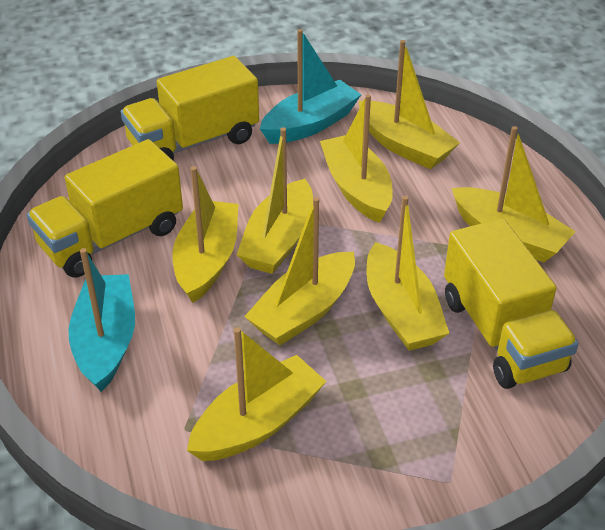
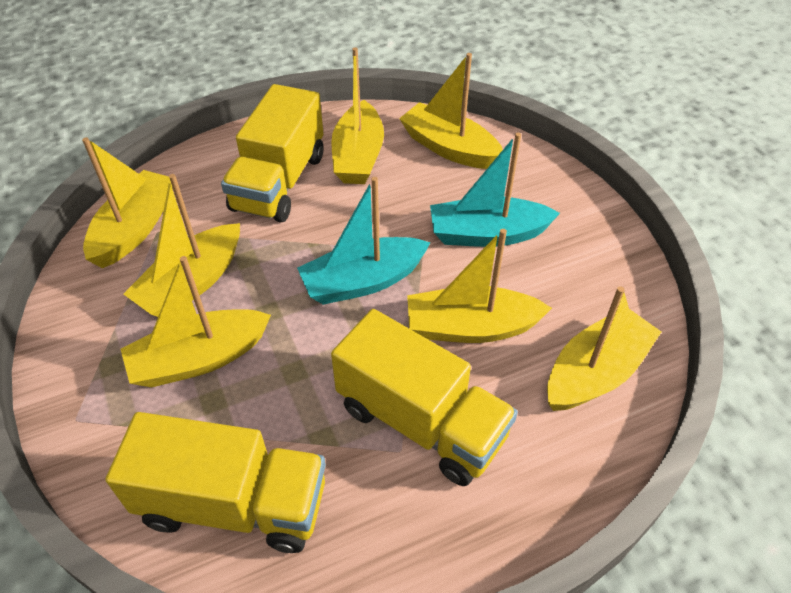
yellow boat: 8 -> 7

